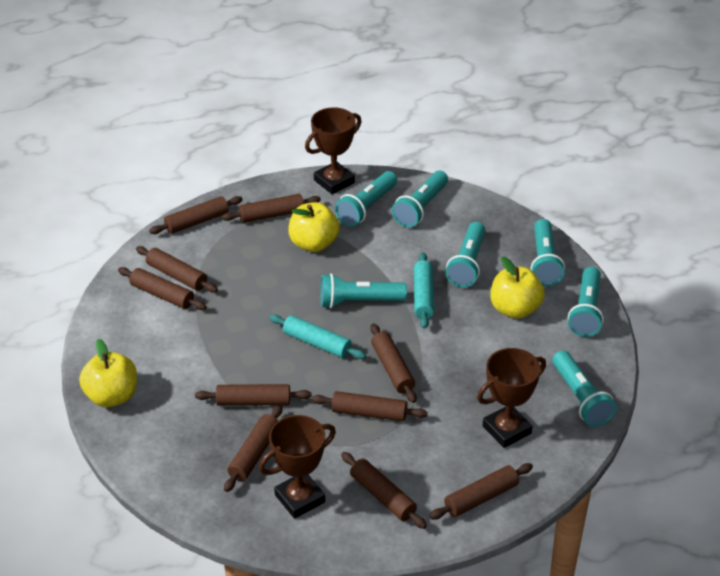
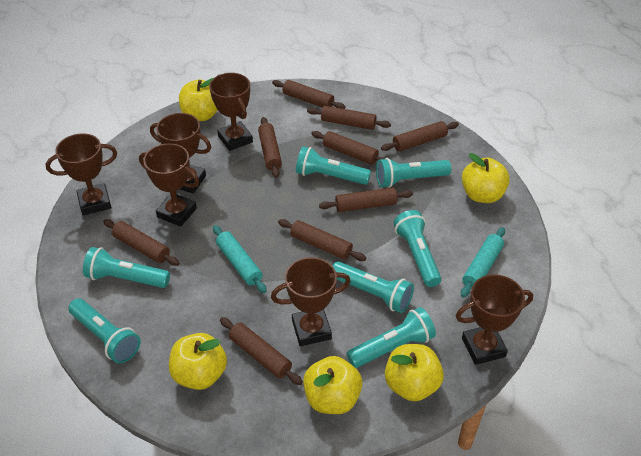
brown rolling pin: 10 -> 9
brown trophy: 3 -> 6
yellow apple: 3 -> 5

